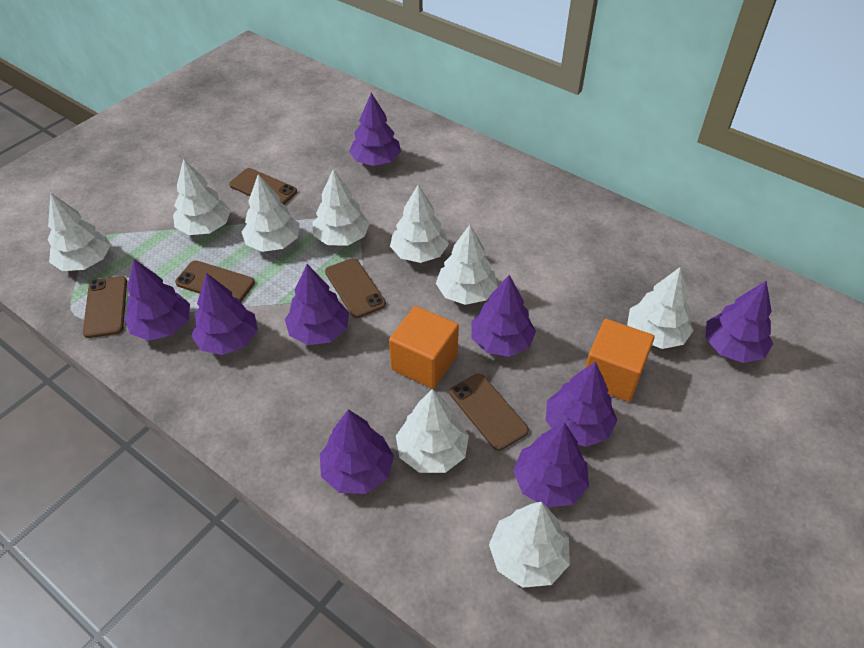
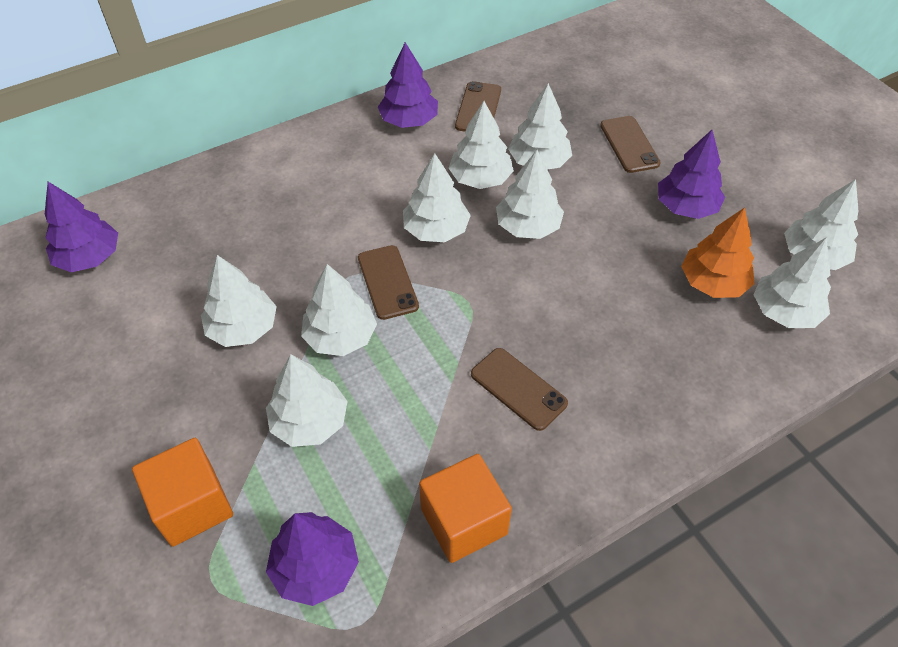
brown phone: 5 -> 4
orange tree: 0 -> 1
purple tree: 9 -> 4

